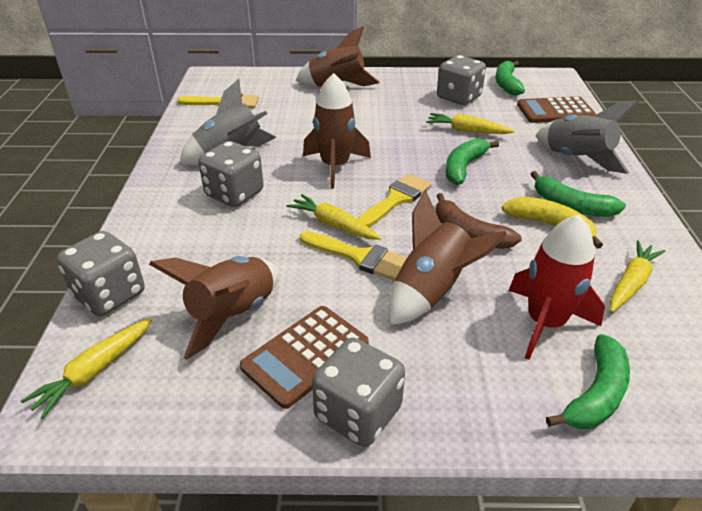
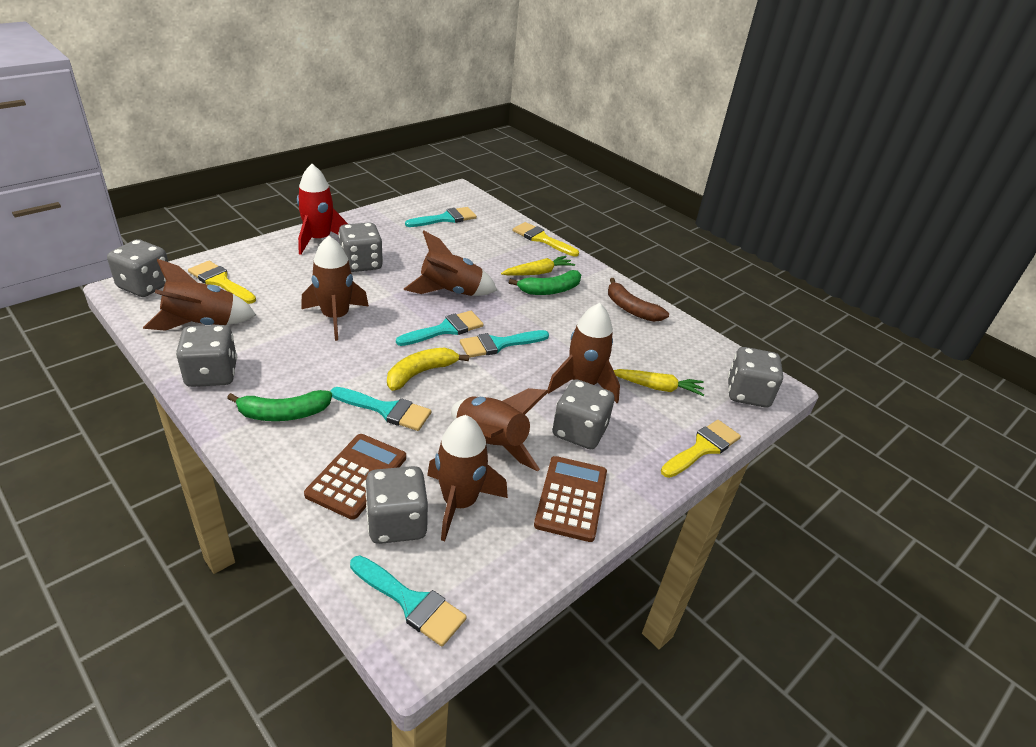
brown rocket: 4 -> 6
green banana: 4 -> 2
grey dice: 4 -> 6
grey rocket: 2 -> 0
turquoise brush: 0 -> 5
yellow carrot: 4 -> 2

